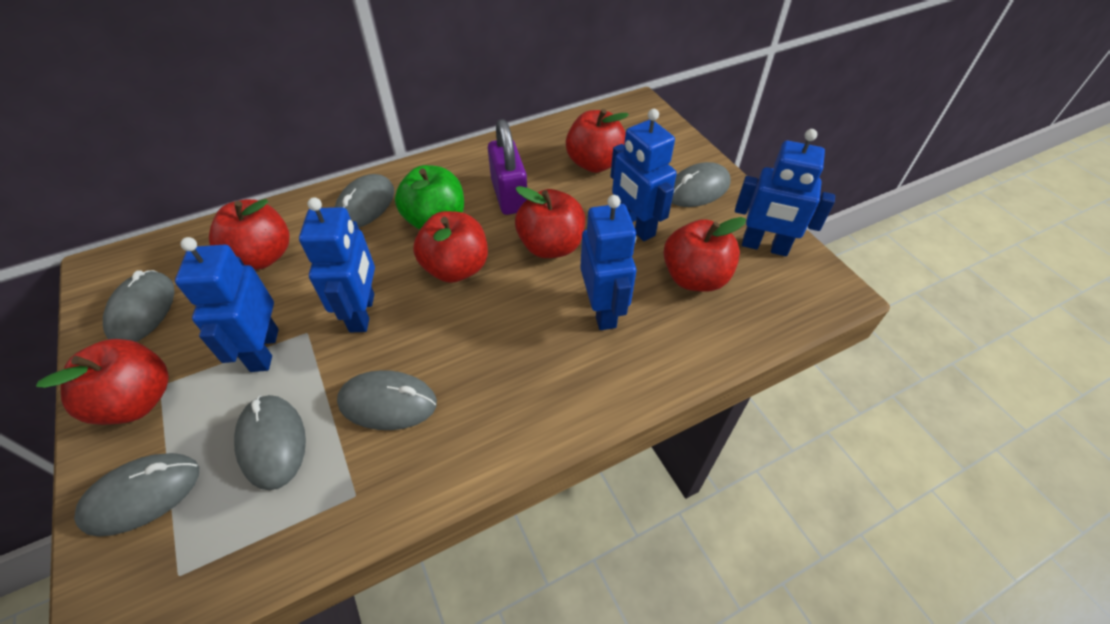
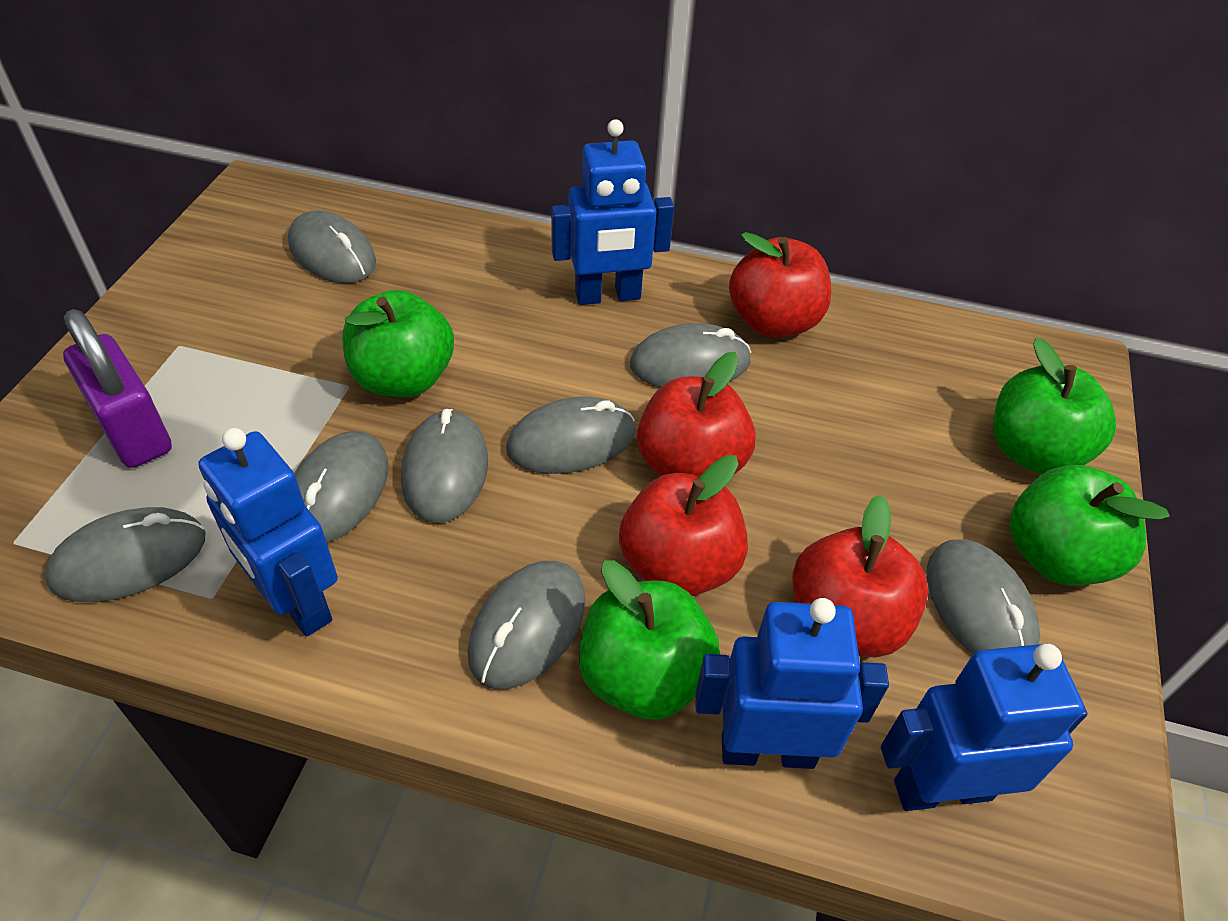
blue robot: 5 -> 4
green apple: 1 -> 4
grey mouse: 6 -> 8
red apple: 6 -> 4

